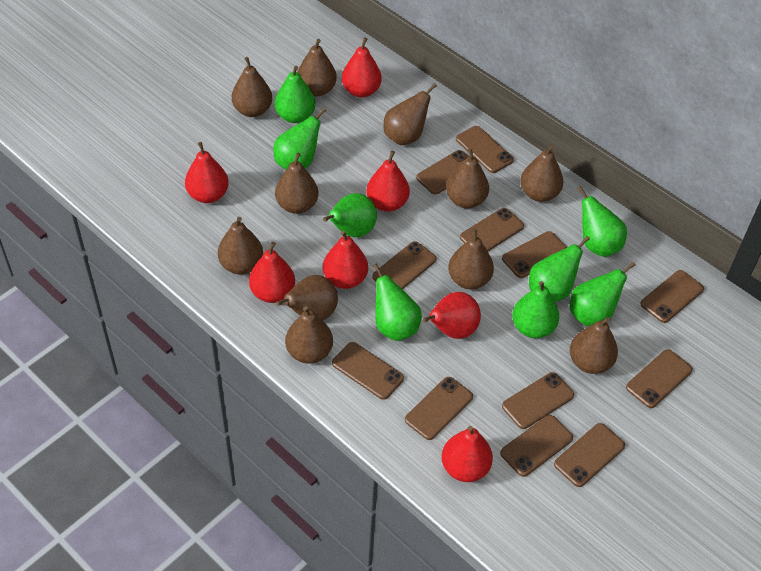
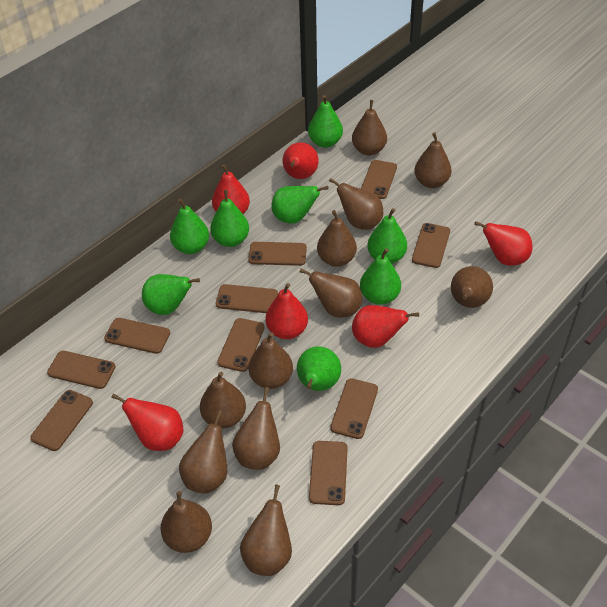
brown pear: 11 -> 12
brown phone: 12 -> 10
red pear: 7 -> 6

